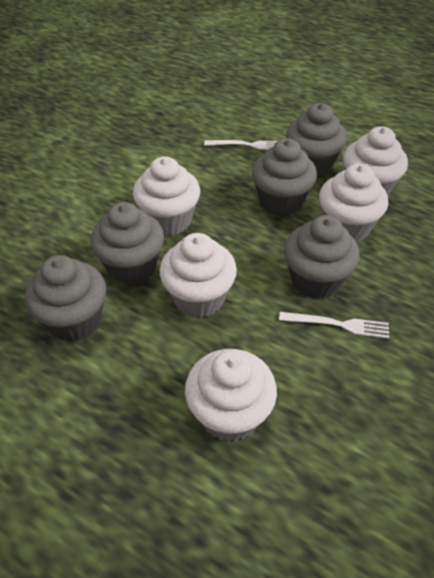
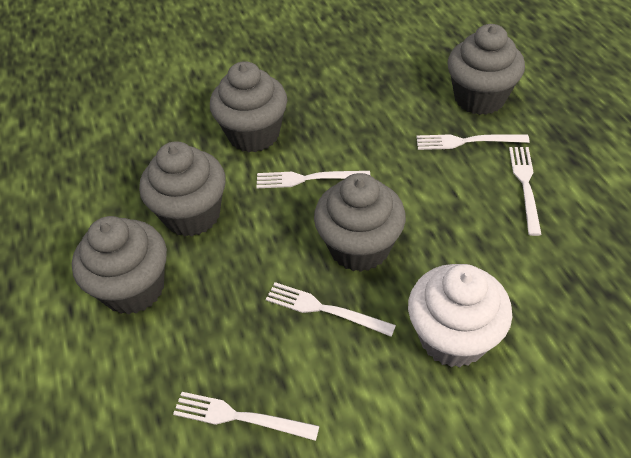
white cupcake: 5 -> 1
white fork: 2 -> 5

